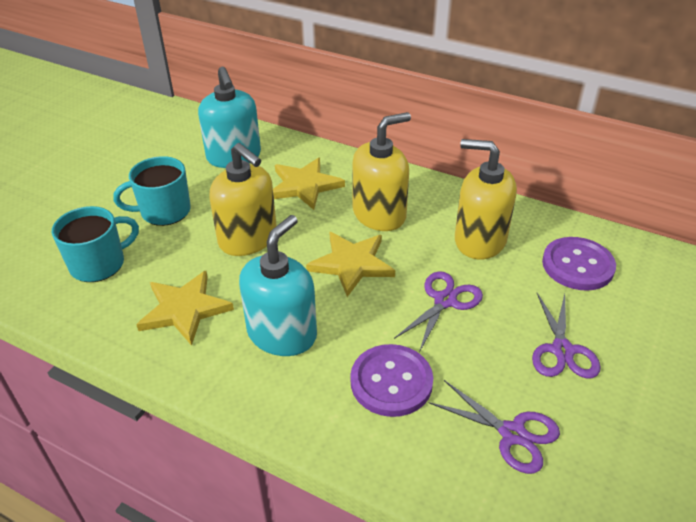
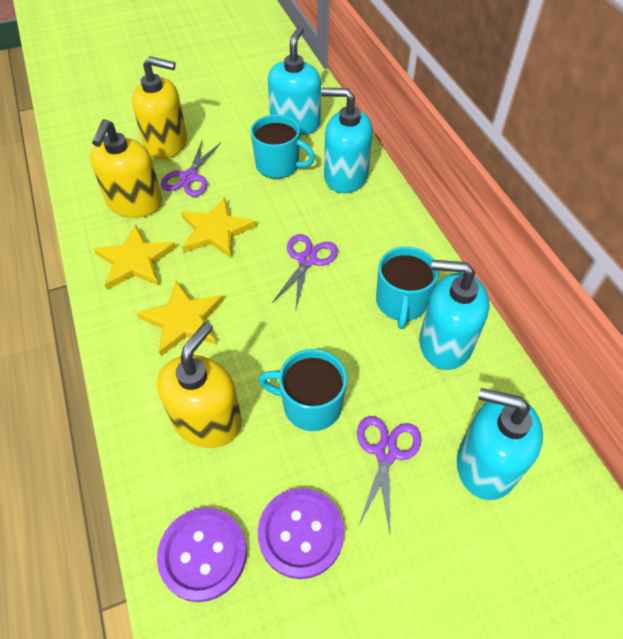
turquoise mug: 2 -> 3
turquoise soap dispenser: 2 -> 4

